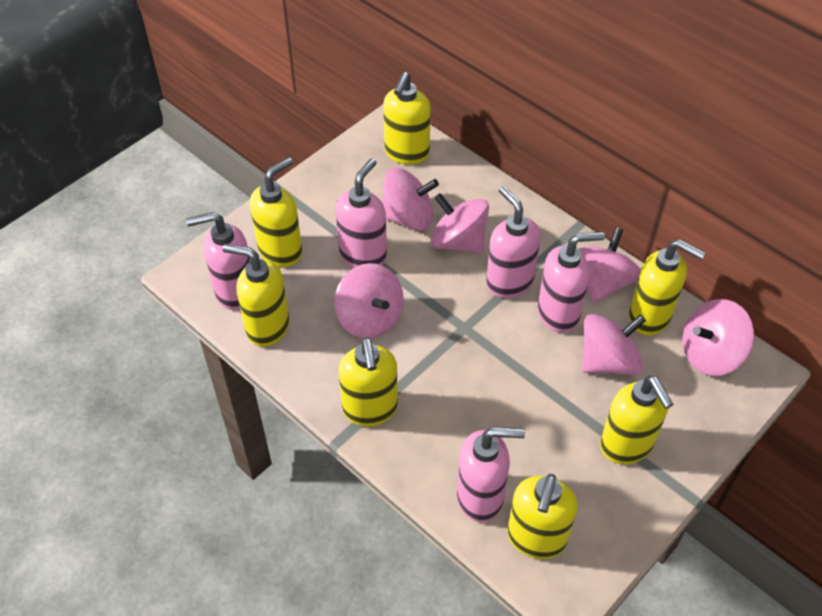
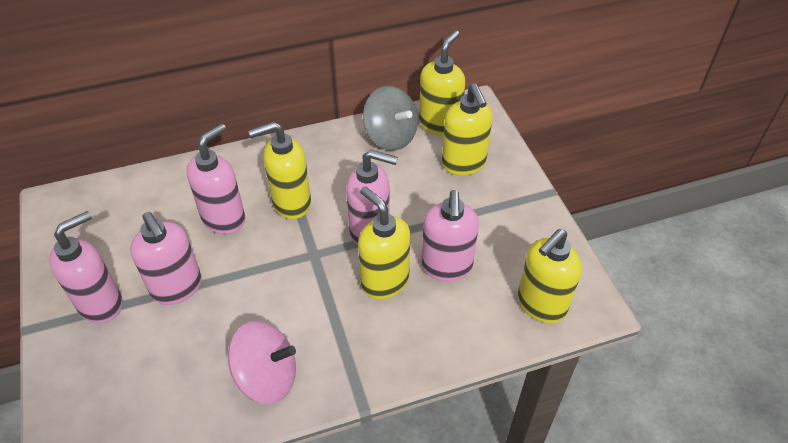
grey spinning top: 0 -> 1
pink spinning top: 6 -> 1
yellow soap dispenser: 7 -> 5

